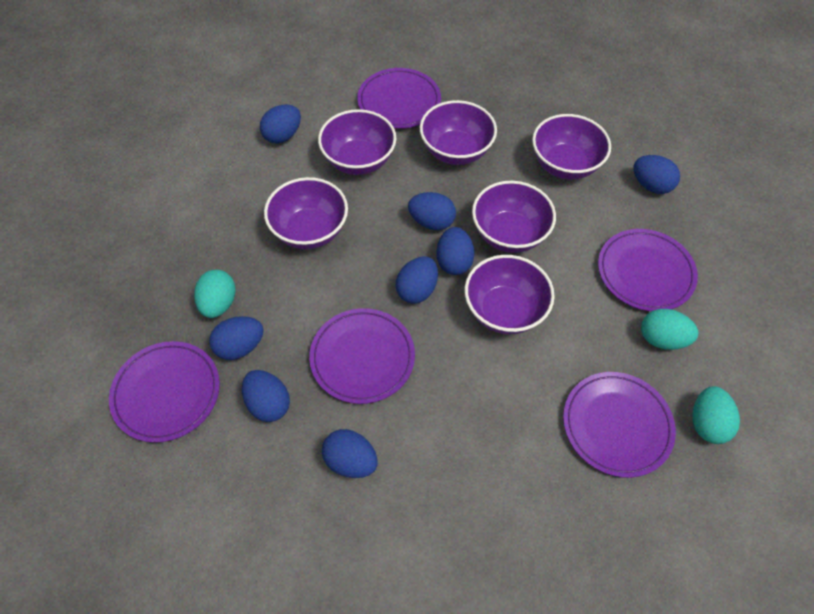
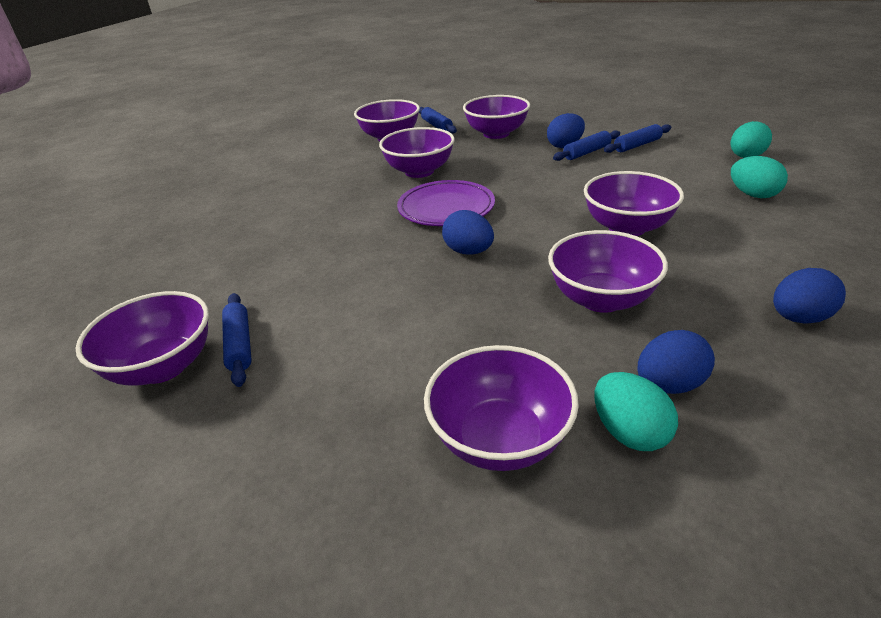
blue egg: 8 -> 4
blue rolling pin: 0 -> 4
purple bowl: 6 -> 7
purple plate: 5 -> 1

